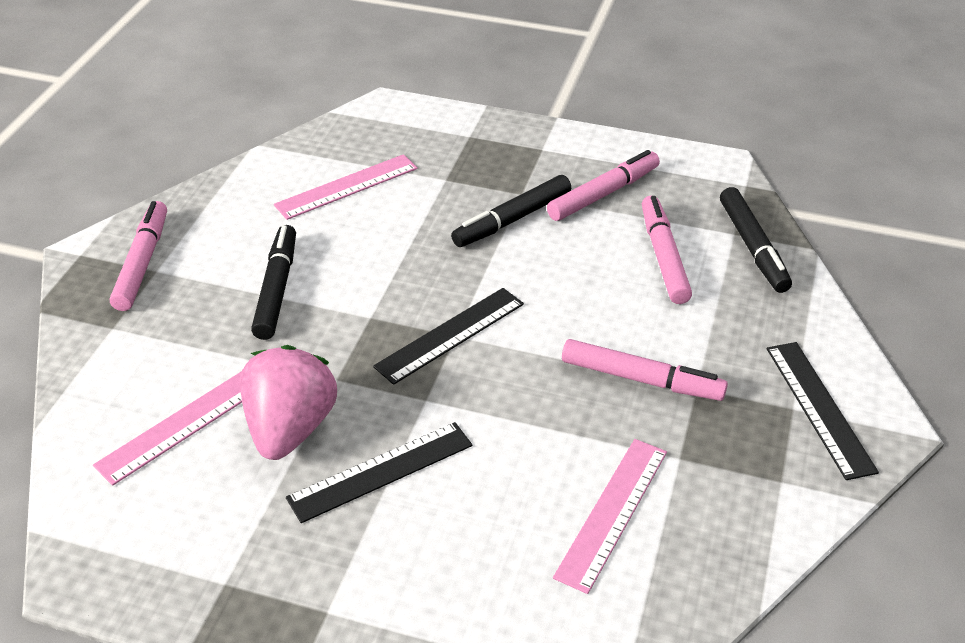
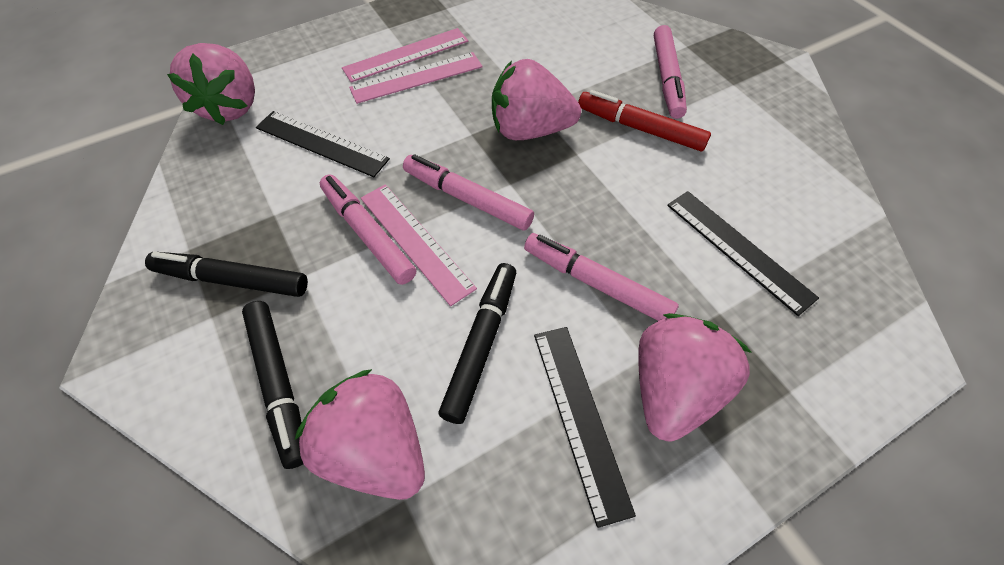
pink strawberry: 1 -> 4
red marker: 0 -> 1

